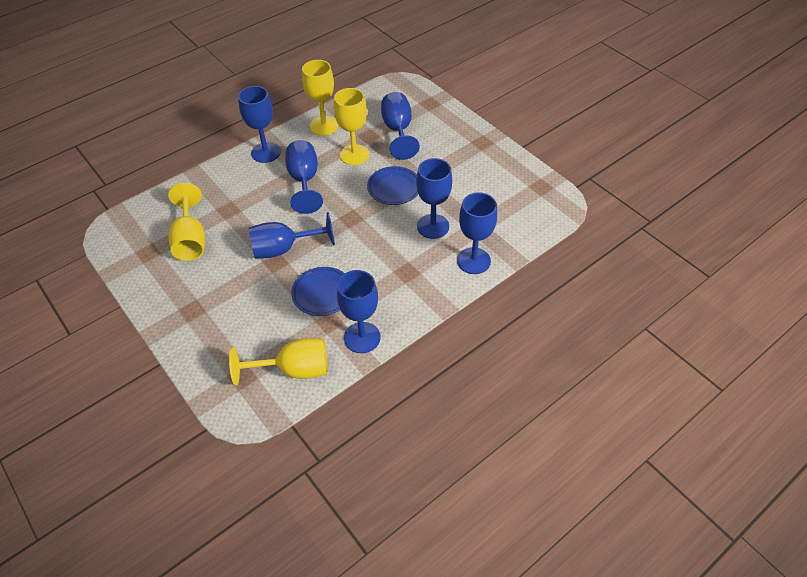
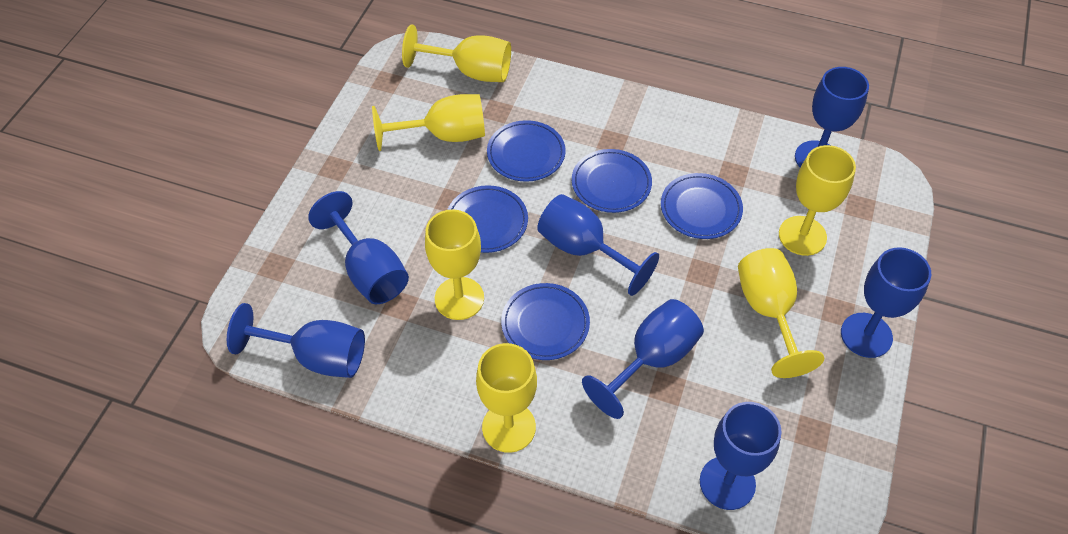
blue plate: 2 -> 5
yellow goblet: 4 -> 6

